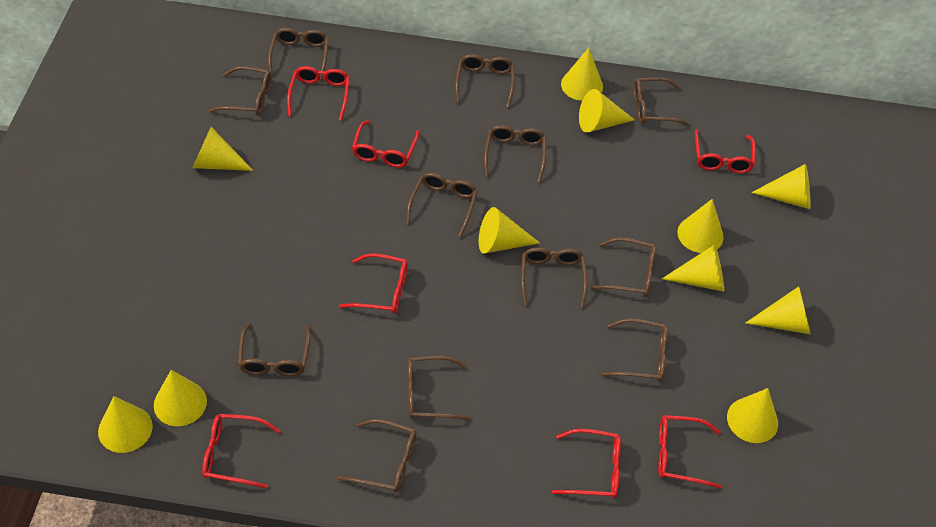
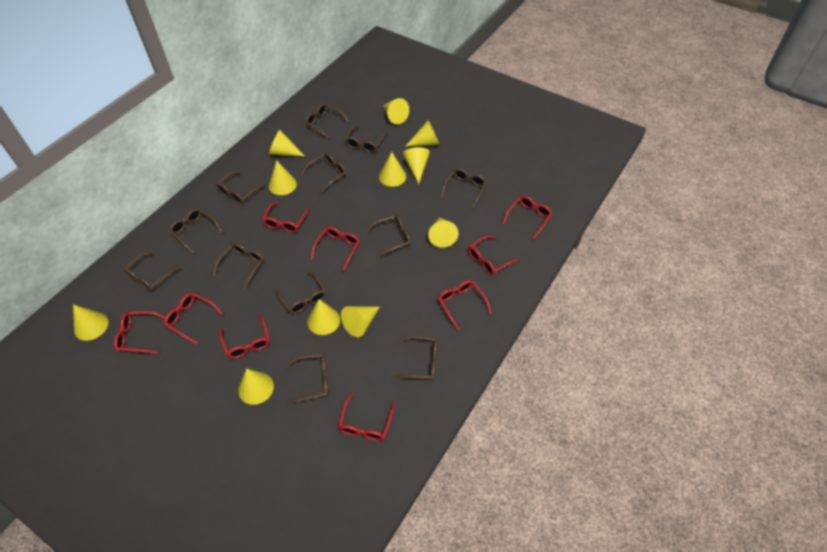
red glasses: 7 -> 9

